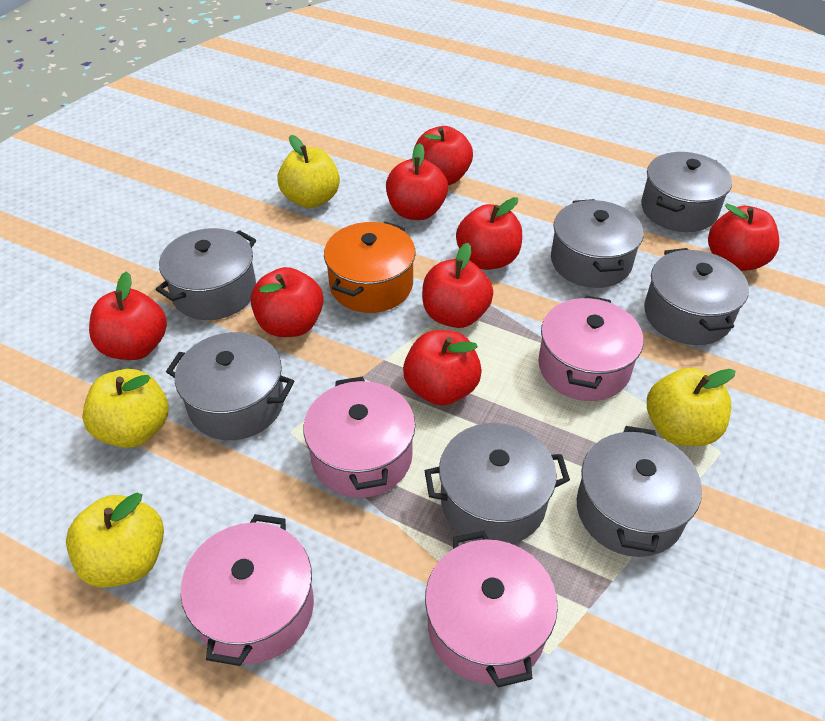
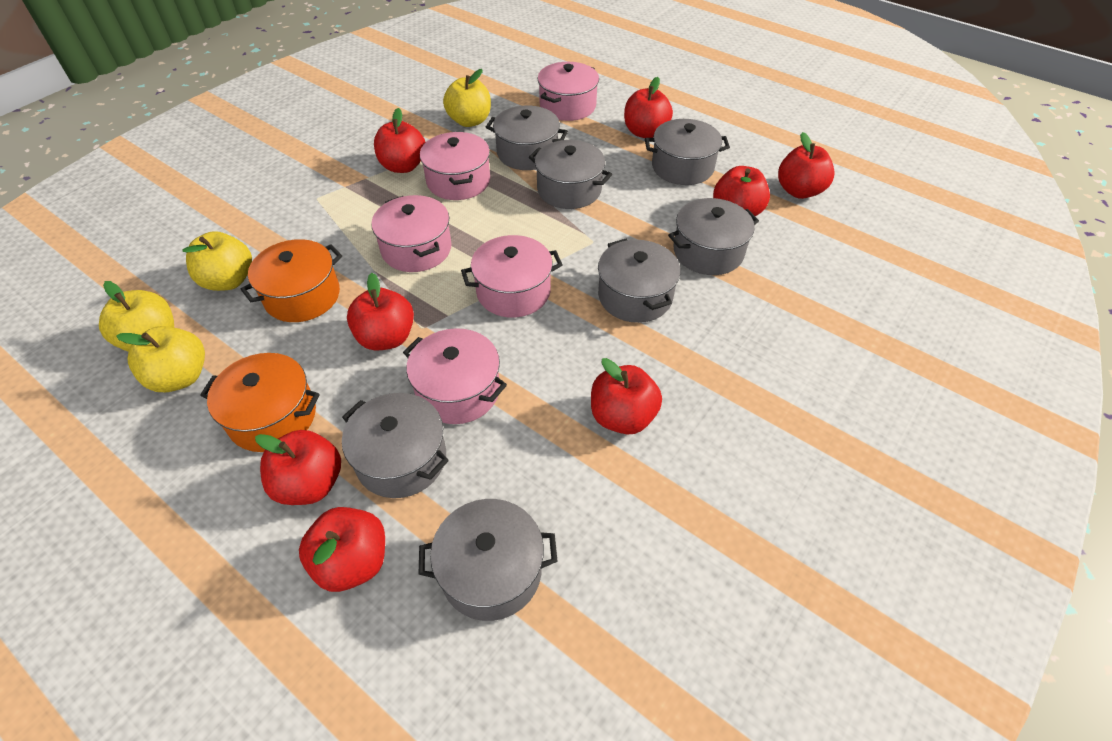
orange pot: 1 -> 2
pink pot: 4 -> 5

